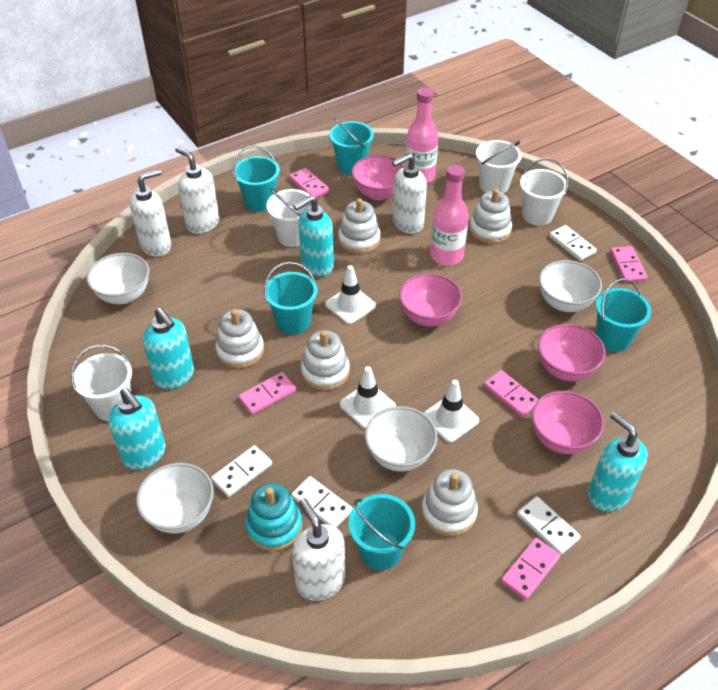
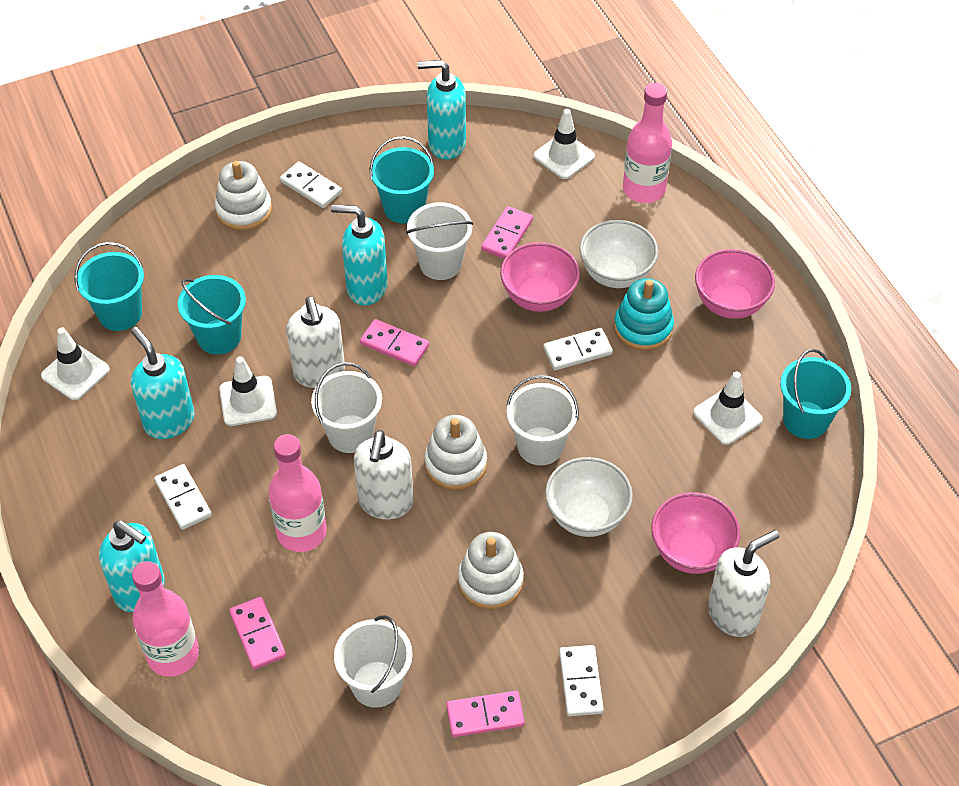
pink bottle: 2 -> 3
pink bowl: 4 -> 3
pink domino: 5 -> 4
turquoise bucket: 5 -> 4
white bowl: 4 -> 2
white soap dispenser: 4 -> 3
white stacking toy: 5 -> 3
white traffic cone: 3 -> 4

